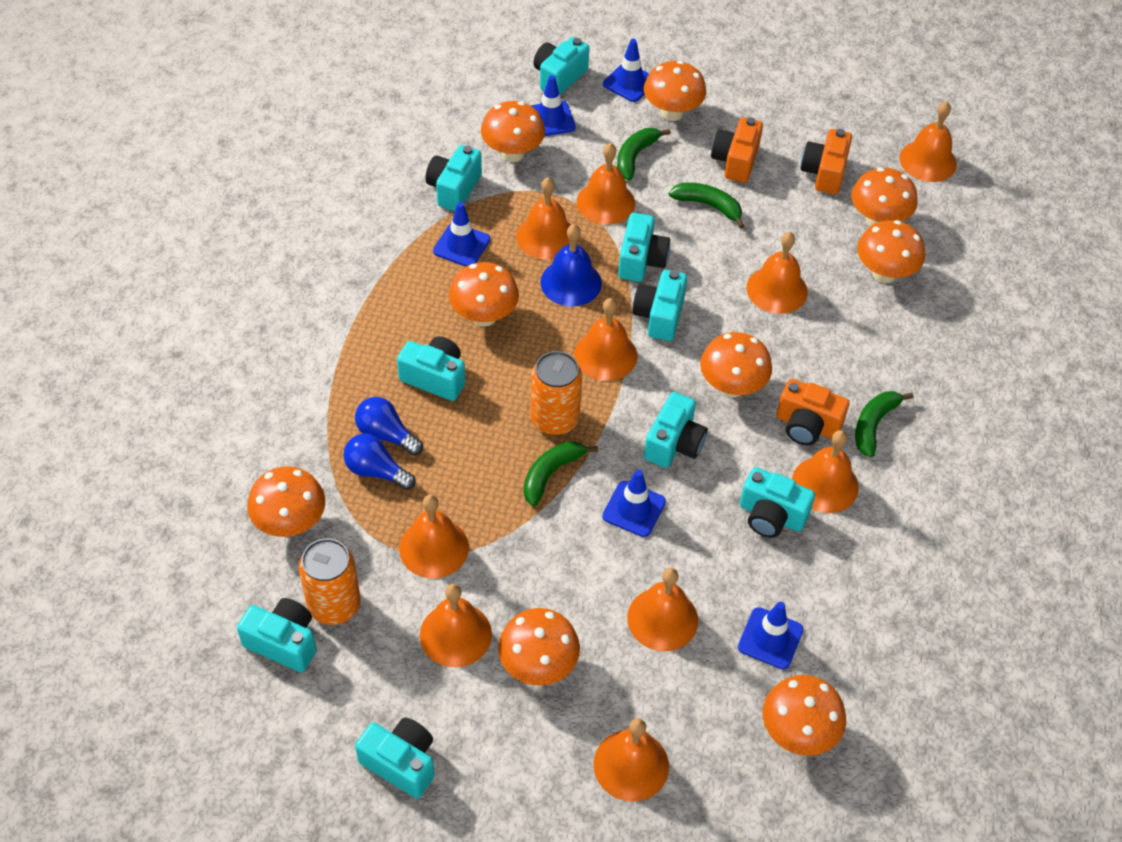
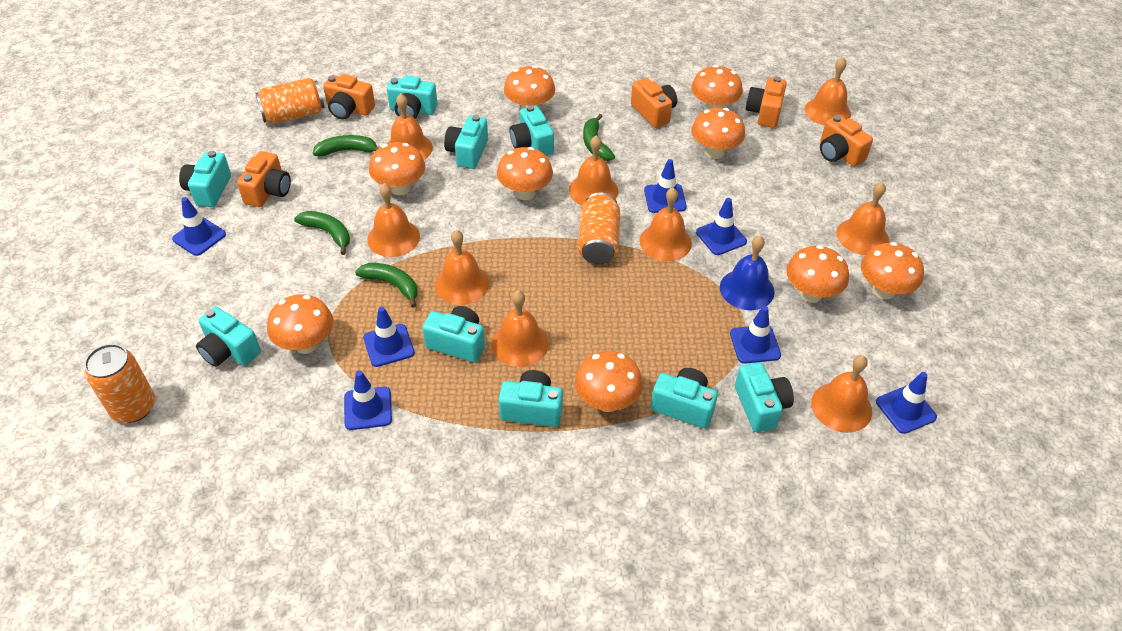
blue light bulb: 2 -> 0
blue traffic cone: 5 -> 7
orange bell: 10 -> 9
orange camera: 3 -> 5
orange can: 2 -> 3

